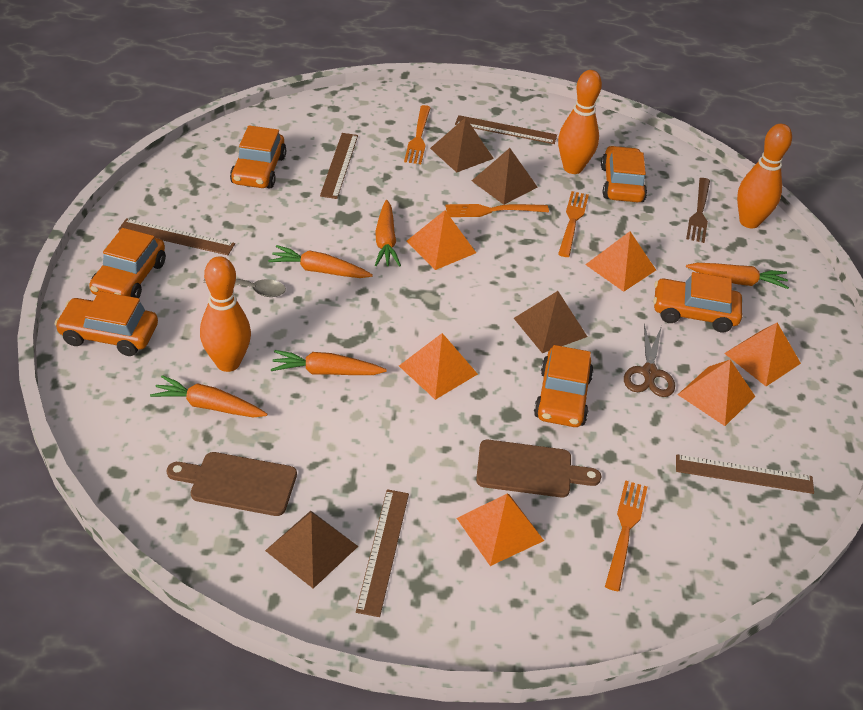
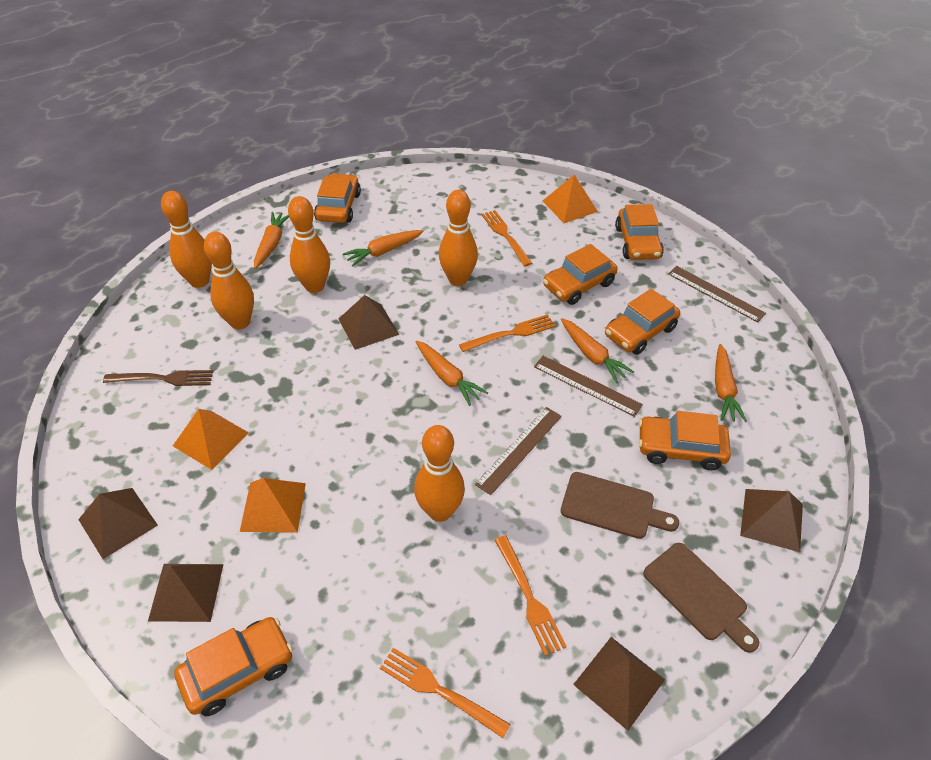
brown pyramid: 4 -> 5
brown ruler: 5 -> 3
brown scissors: 1 -> 0
grey spoon: 1 -> 0
orange bowling pin: 3 -> 5
orange pyramid: 6 -> 3

